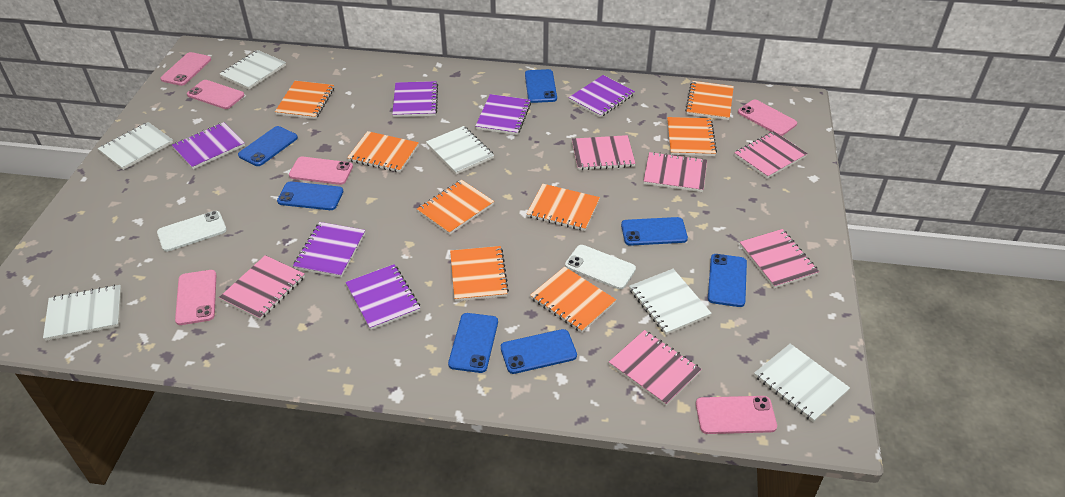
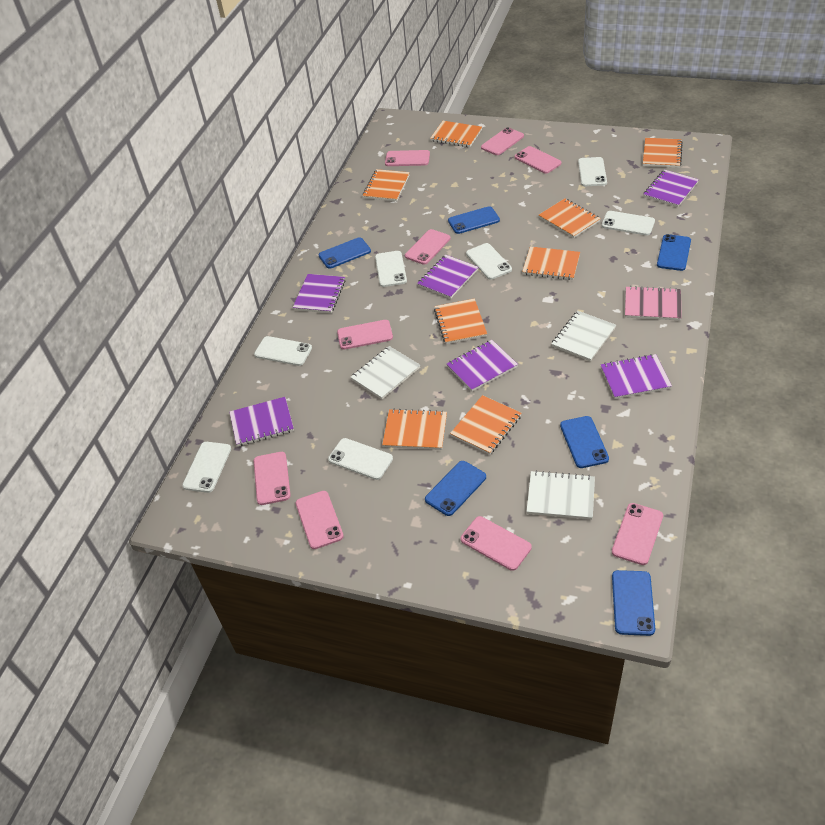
blue phone: 7 -> 6
pink notebook: 6 -> 1
pink phone: 6 -> 9
white notebook: 6 -> 3
white phone: 2 -> 7

